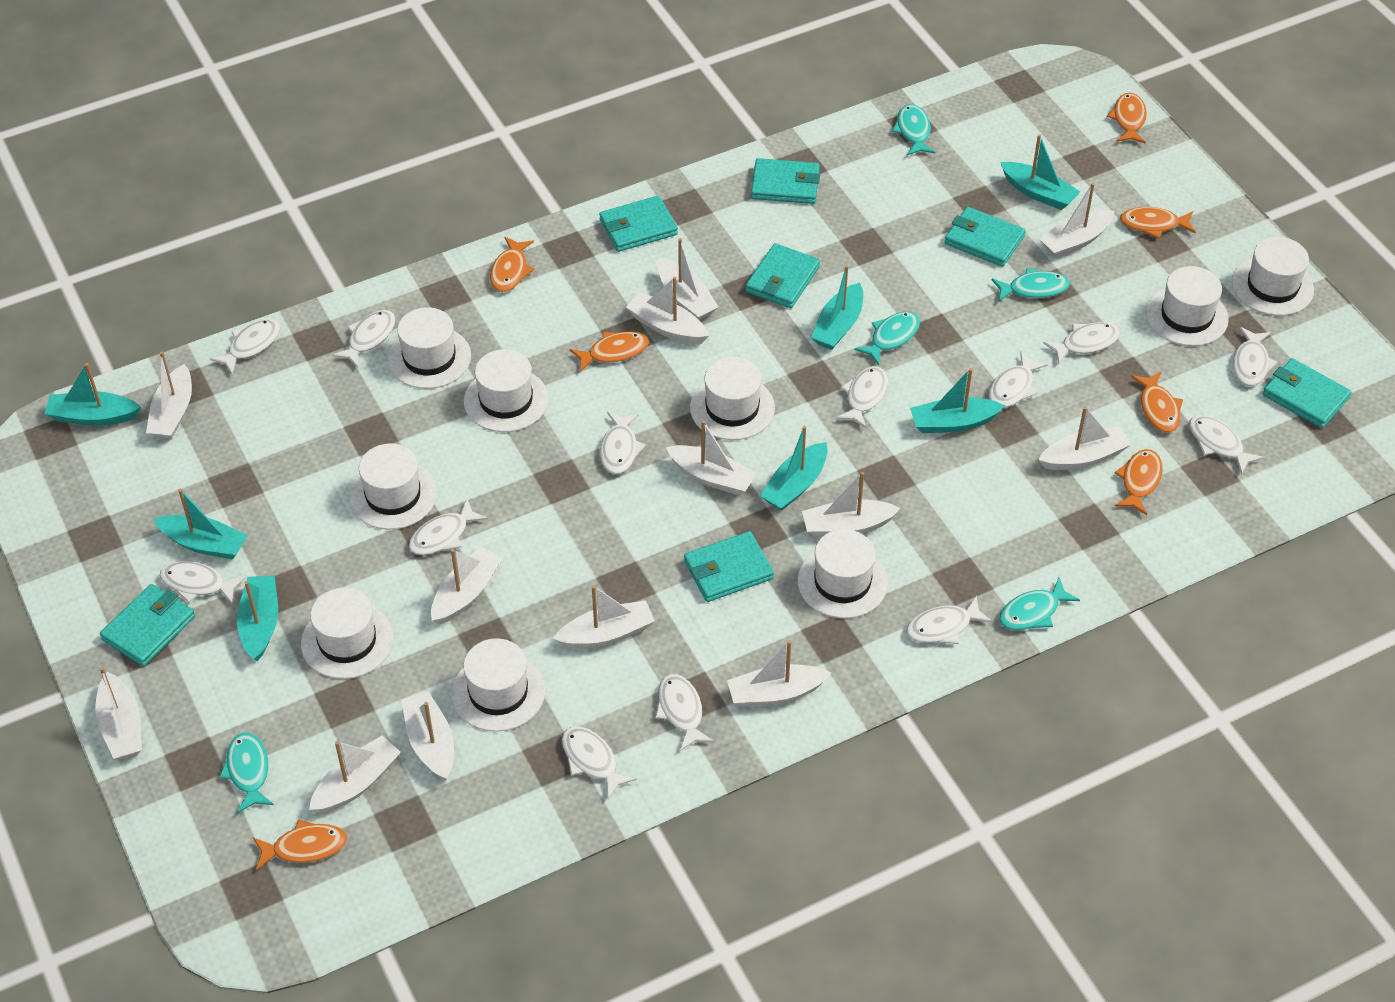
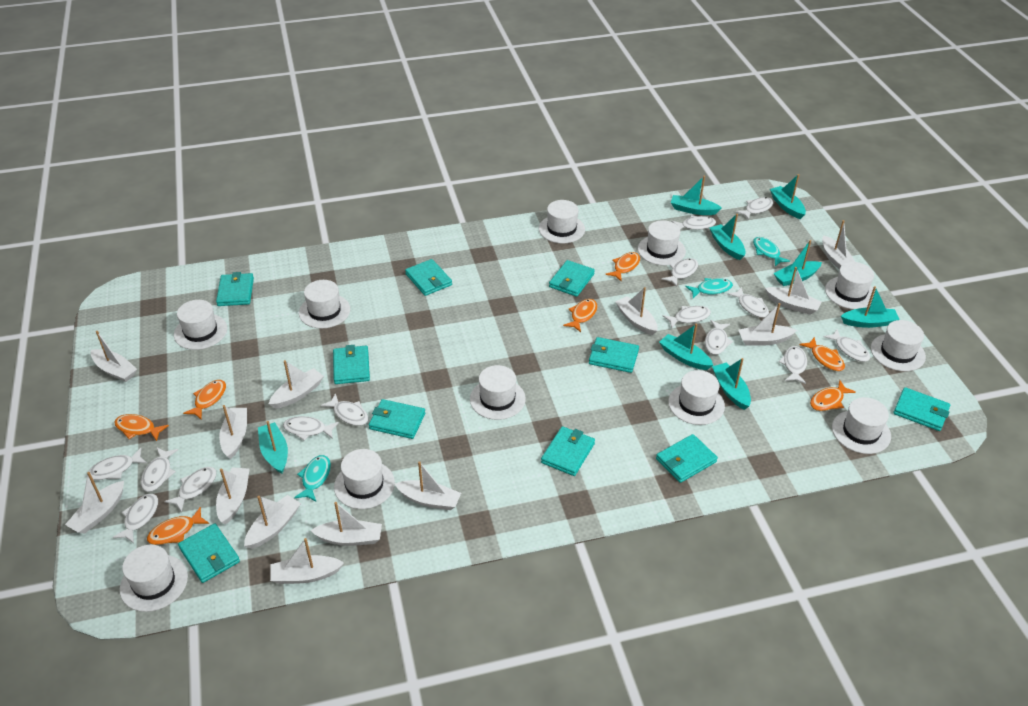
turquoise boat: 7 -> 8
turquoise fish: 5 -> 3
turquoise wallet: 7 -> 10
white fish: 13 -> 14
white hat: 9 -> 11

